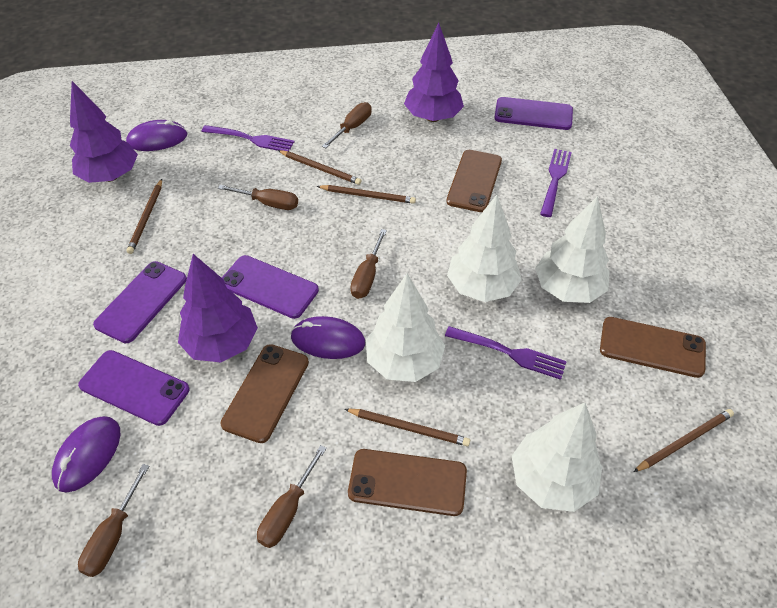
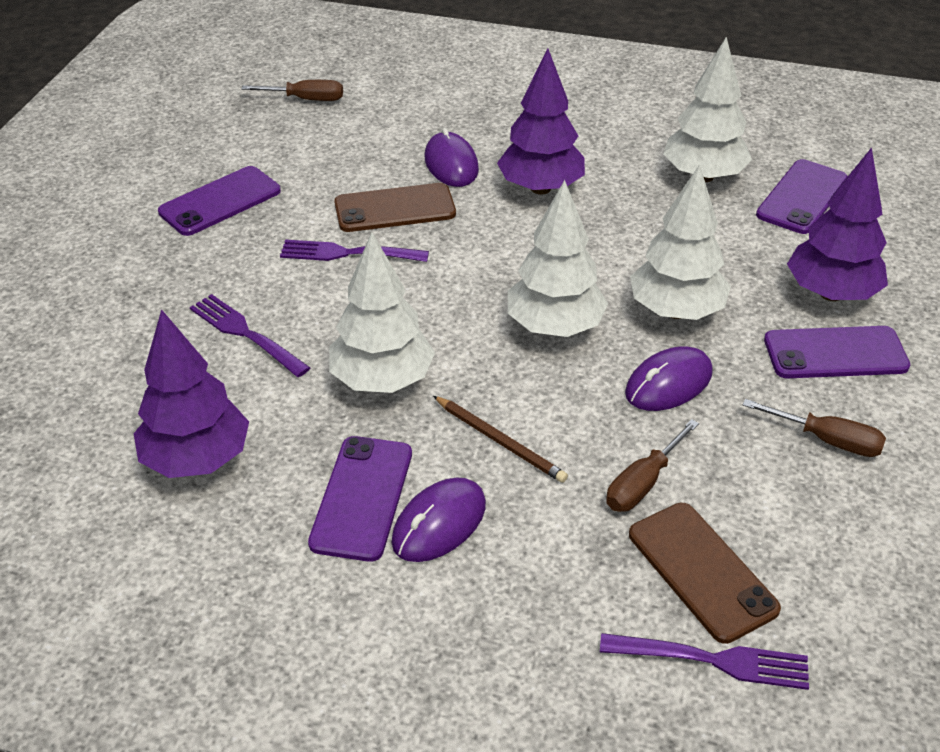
brown pencil: 5 -> 1
brown phone: 4 -> 2
brown screwdriver: 5 -> 3

